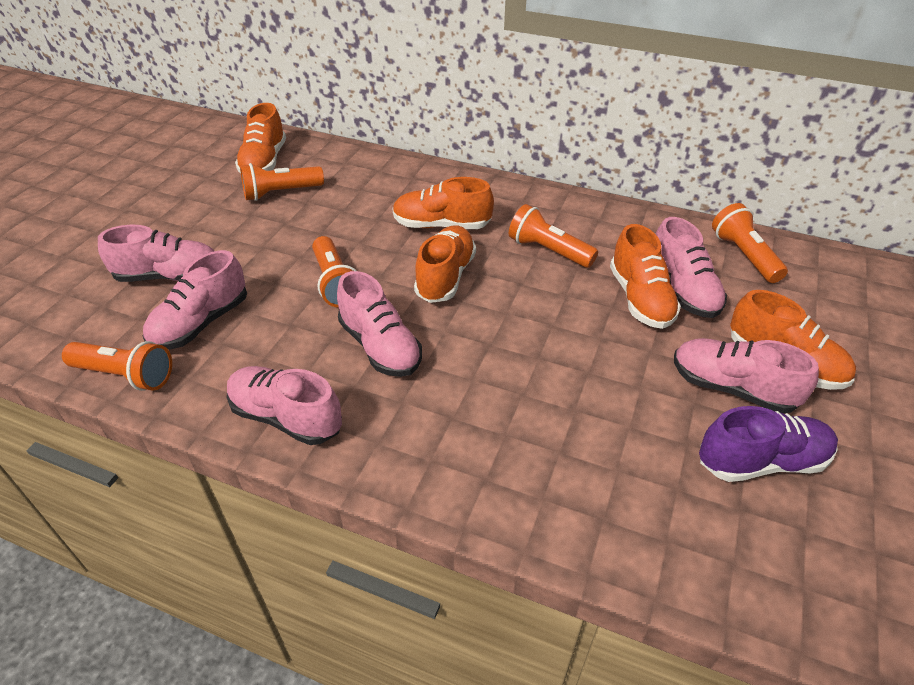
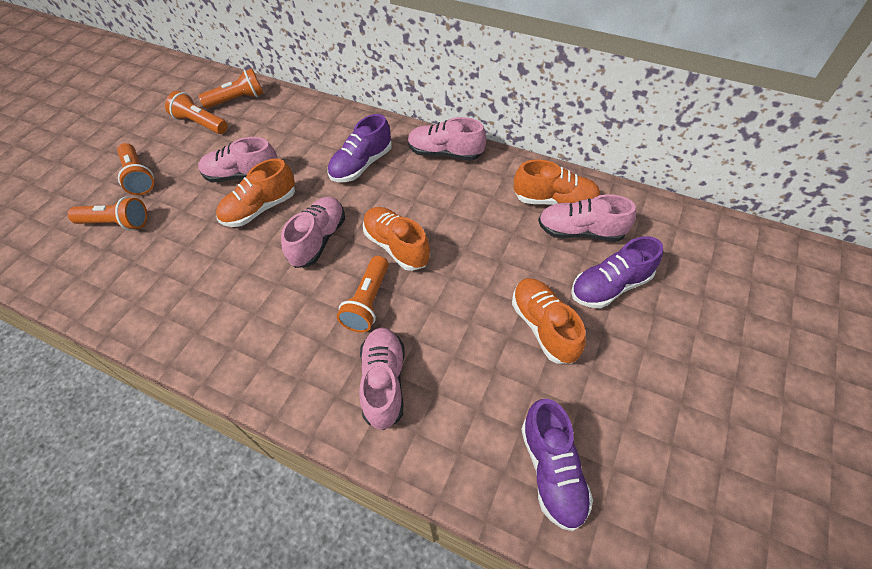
orange shoe: 5 -> 4
pink shoe: 6 -> 5
purple shoe: 1 -> 3

